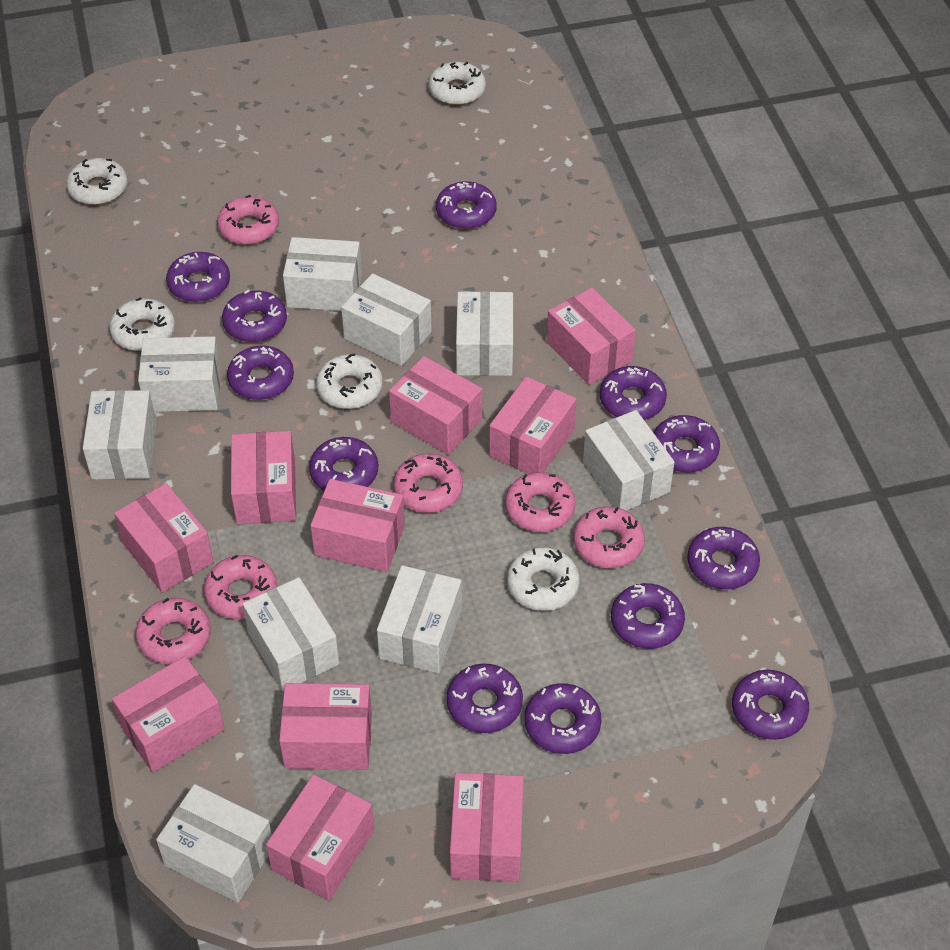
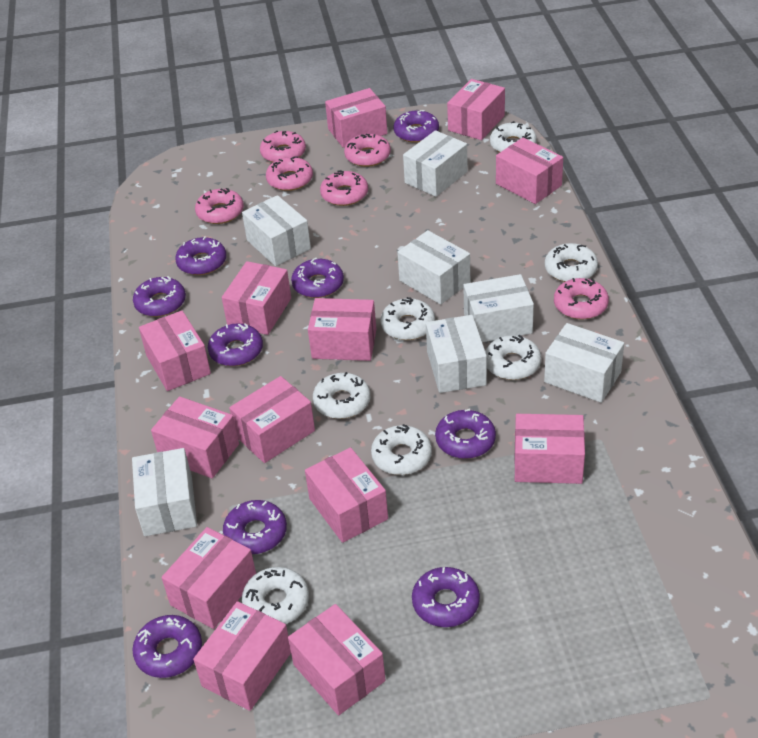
pink box: 10 -> 13
purple donut: 12 -> 9
white box: 9 -> 7
white donut: 5 -> 7

